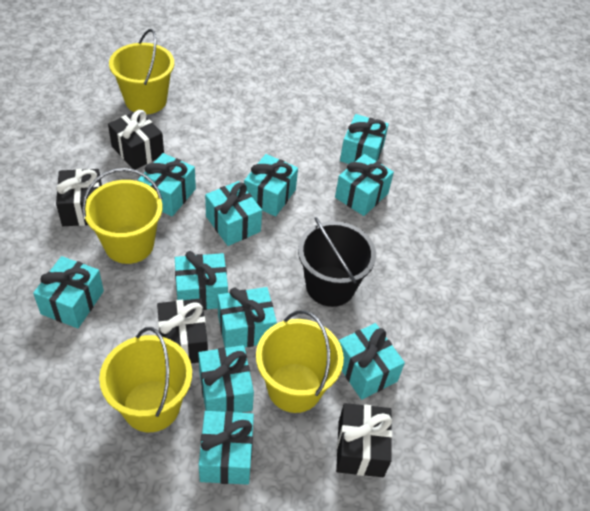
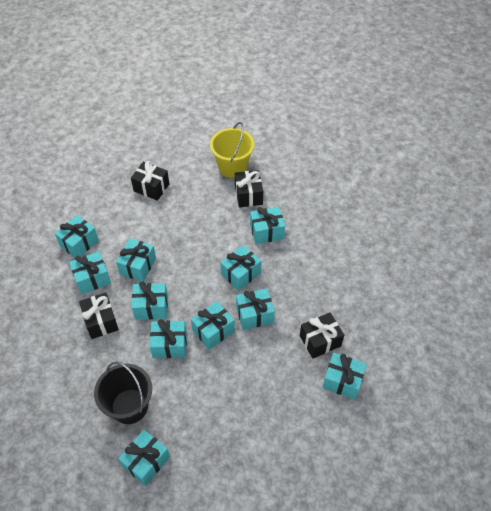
yellow bucket: 4 -> 1

